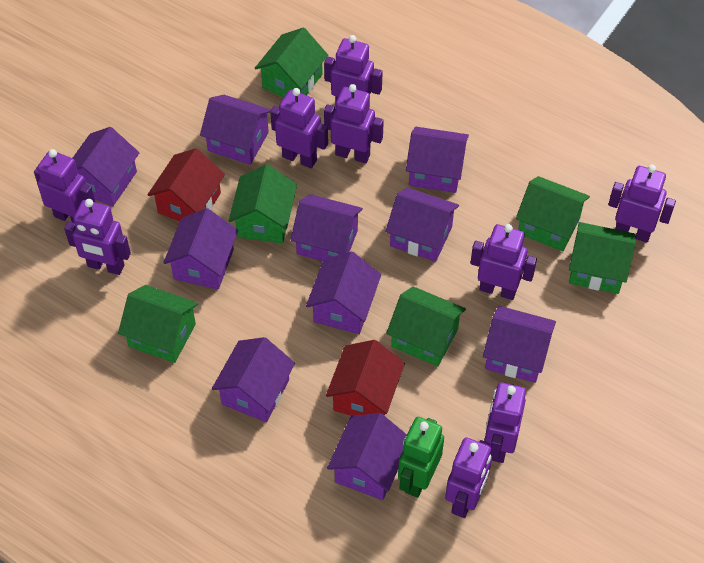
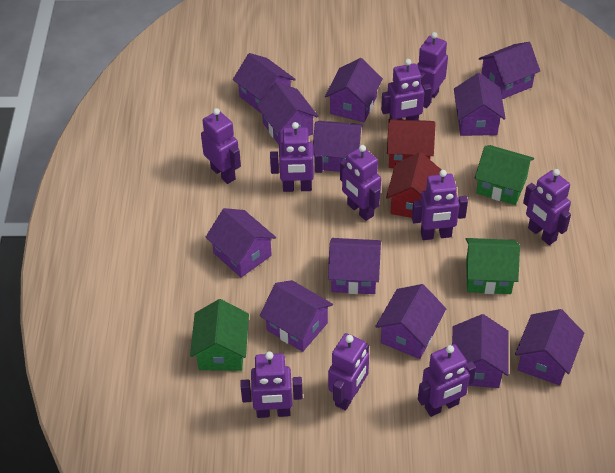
green house: 6 -> 3
green robot: 1 -> 0
purple house: 10 -> 12
purple robot: 9 -> 10

